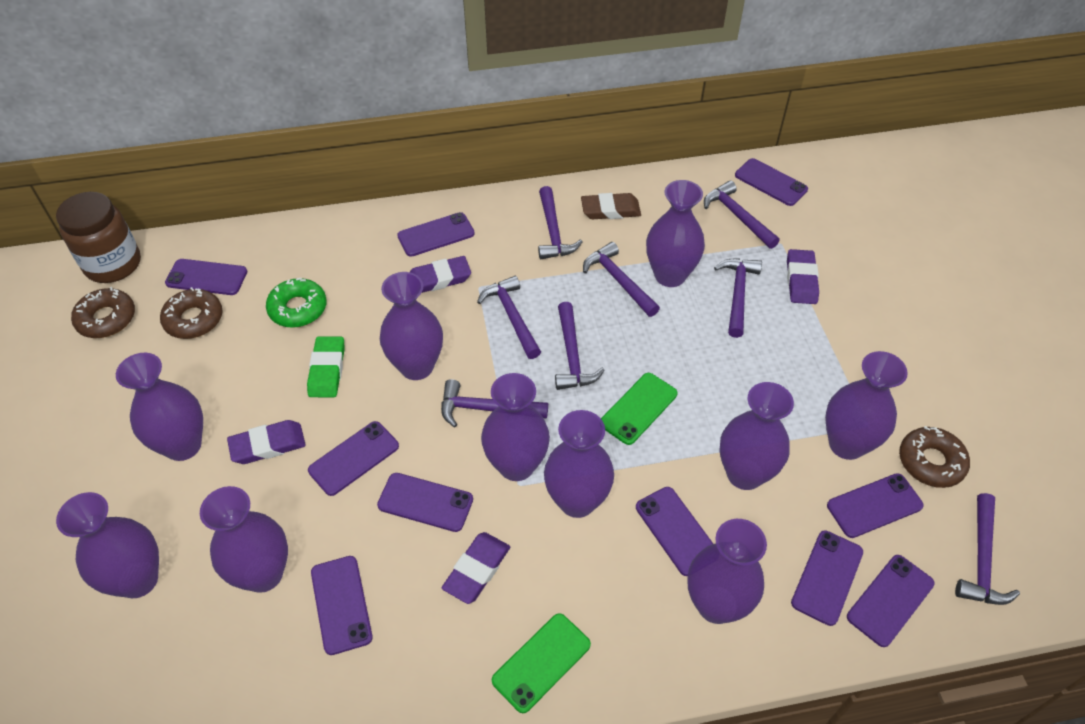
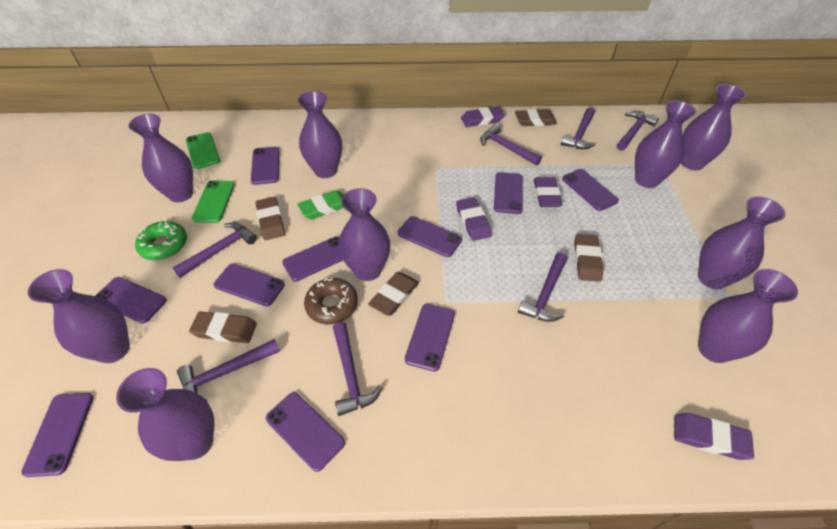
brown donut: 3 -> 1
brown eraser: 1 -> 5
brown jar: 1 -> 0
purple hammer: 8 -> 7
purple vase: 10 -> 9

